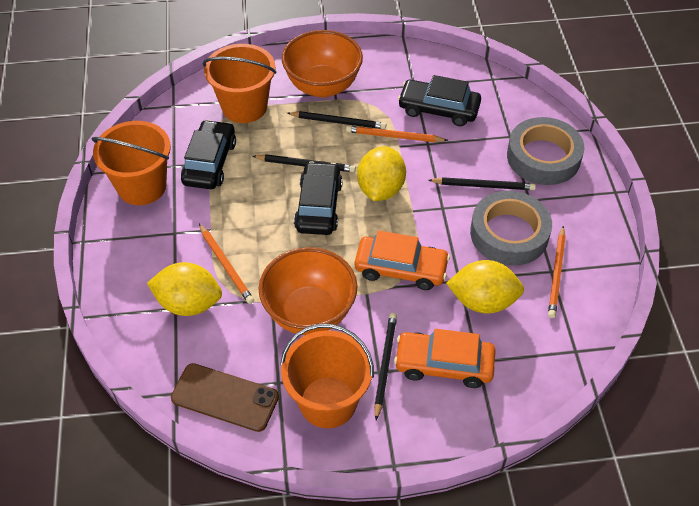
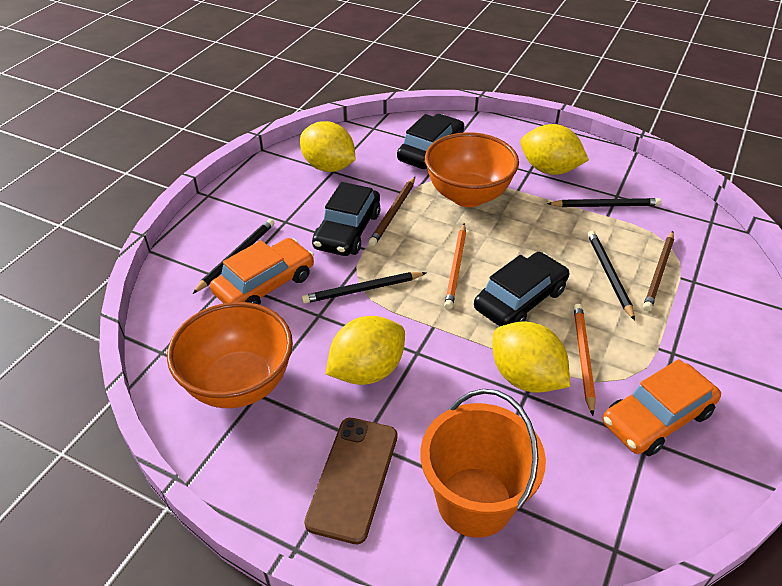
brown pencil: 0 -> 2
grey tape: 2 -> 0
orange bucket: 3 -> 1
orange pencil: 3 -> 2
yellow lemon: 3 -> 4

